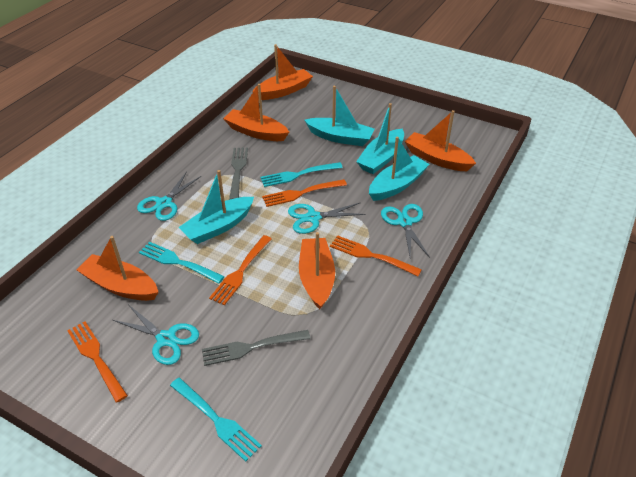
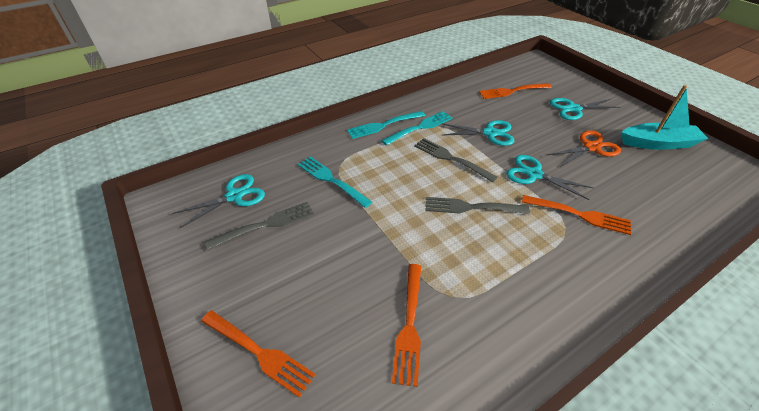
grey fork: 2 -> 3
orange boat: 5 -> 0
orange scissors: 0 -> 1
turquoise boat: 4 -> 1

